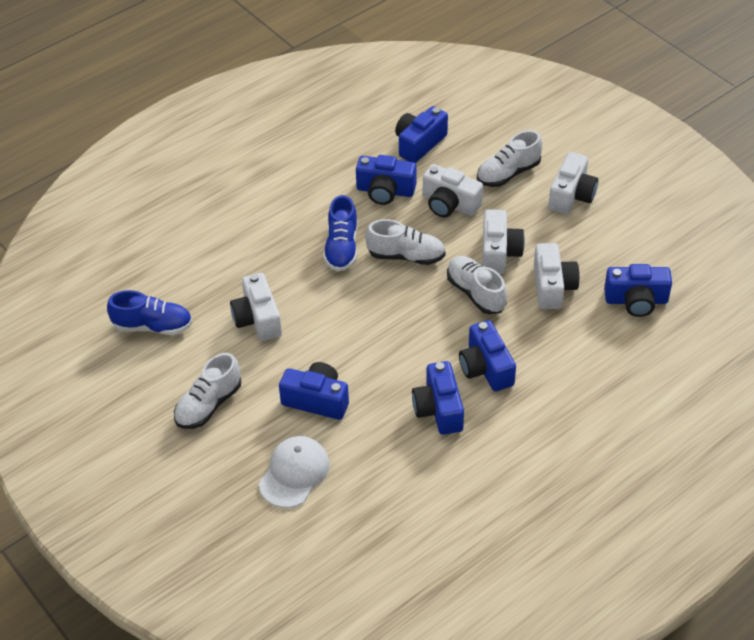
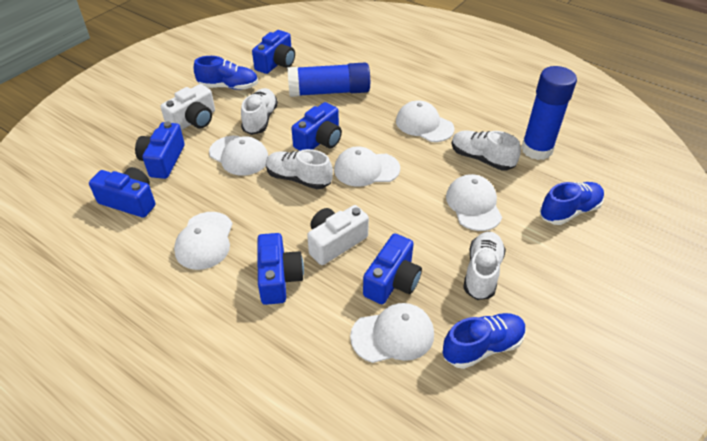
blue glue stick: 0 -> 2
blue shoe: 2 -> 3
white camera: 5 -> 2
white cap: 1 -> 6

